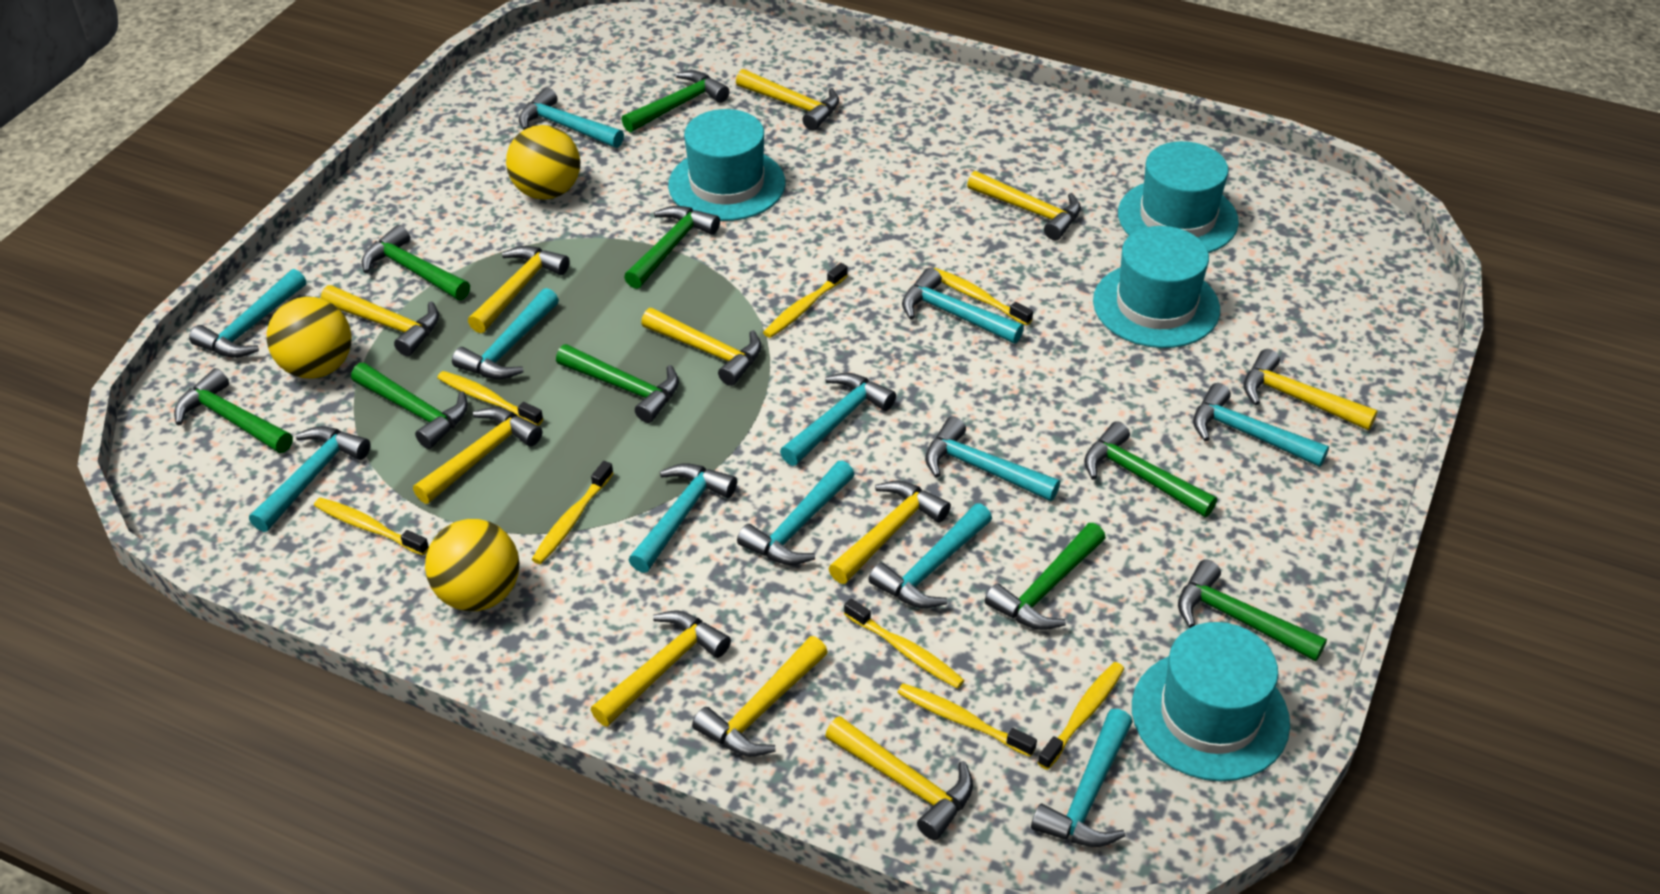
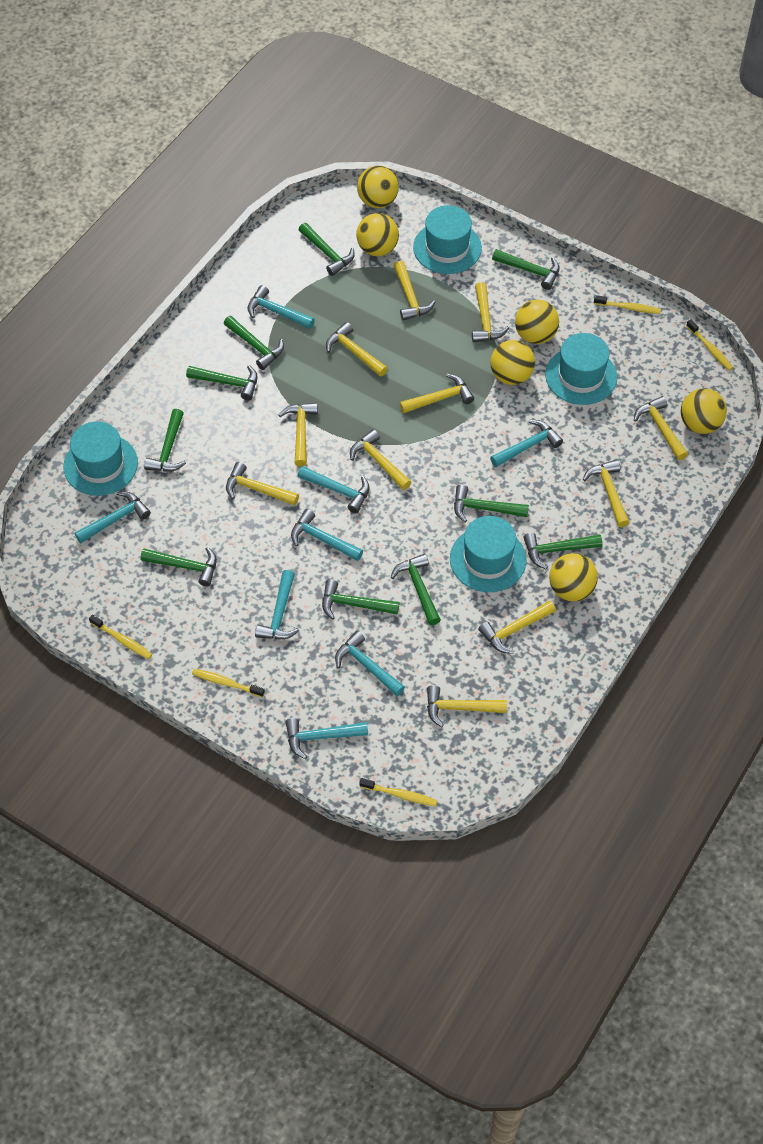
green hammer: 9 -> 10
turquoise hammer: 12 -> 8
yellow ball: 3 -> 6
yellow toothbrush: 8 -> 5

